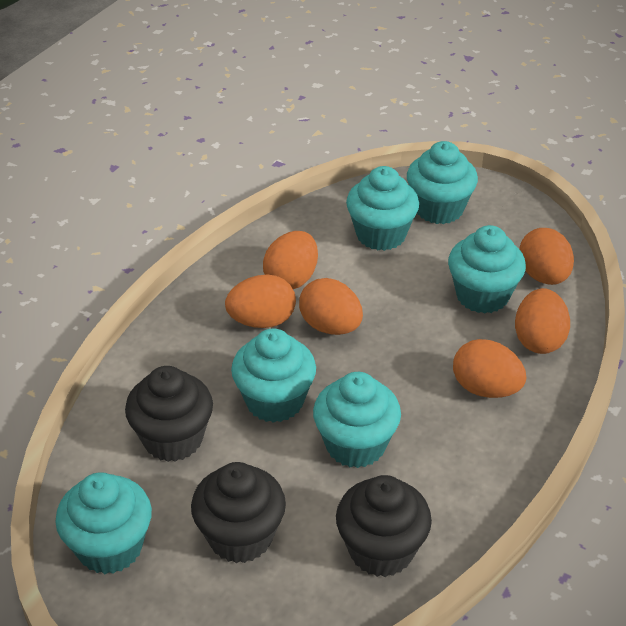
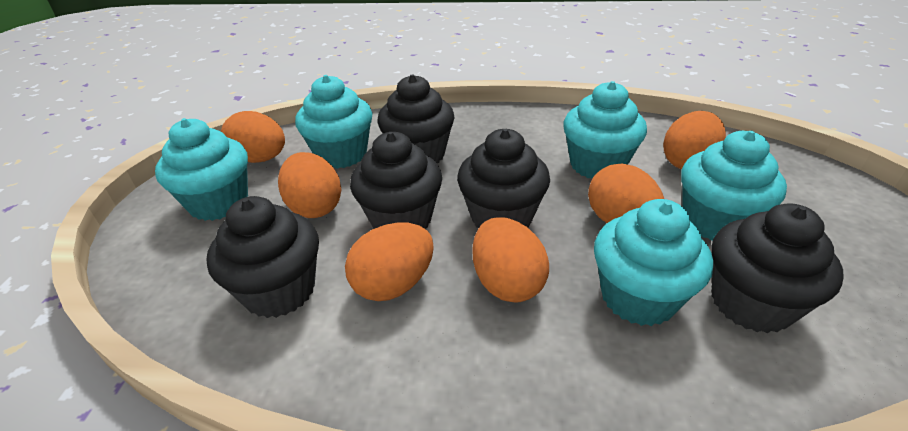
black cupcake: 3 -> 5
turquoise cupcake: 6 -> 5

